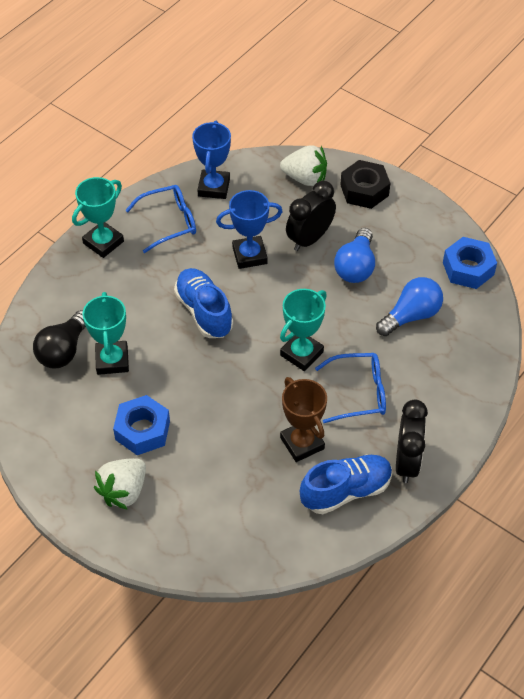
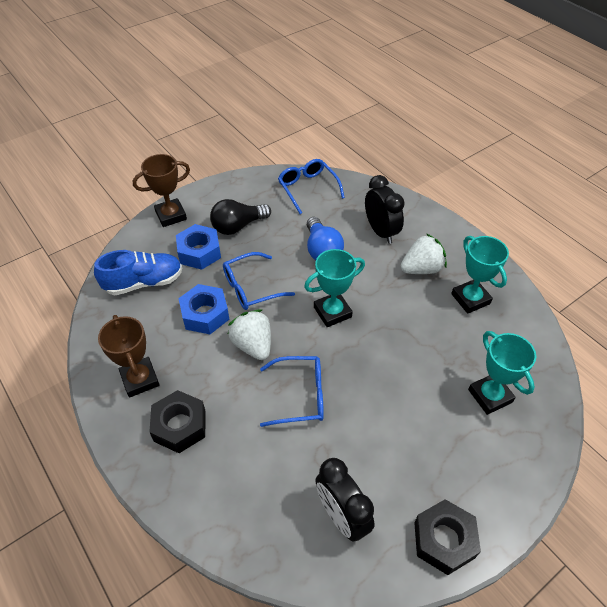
black nut: 1 -> 2
blue glasses: 2 -> 3
blue light bulb: 2 -> 1
blue shoe: 2 -> 1
blue trophy: 2 -> 0
brown trophy: 1 -> 2

